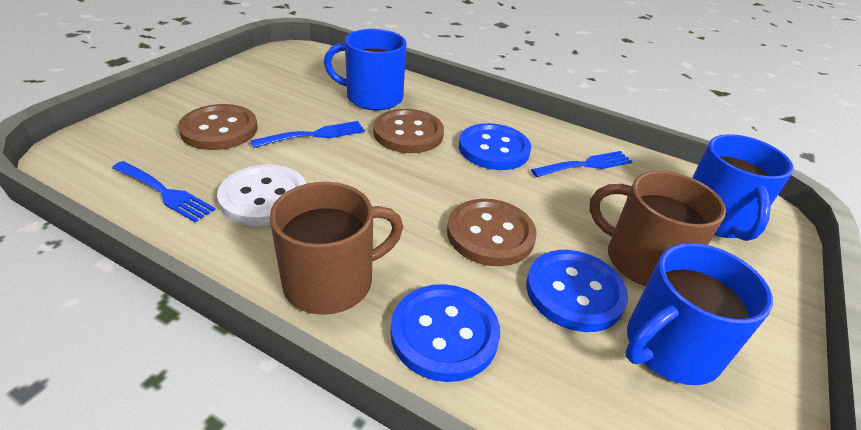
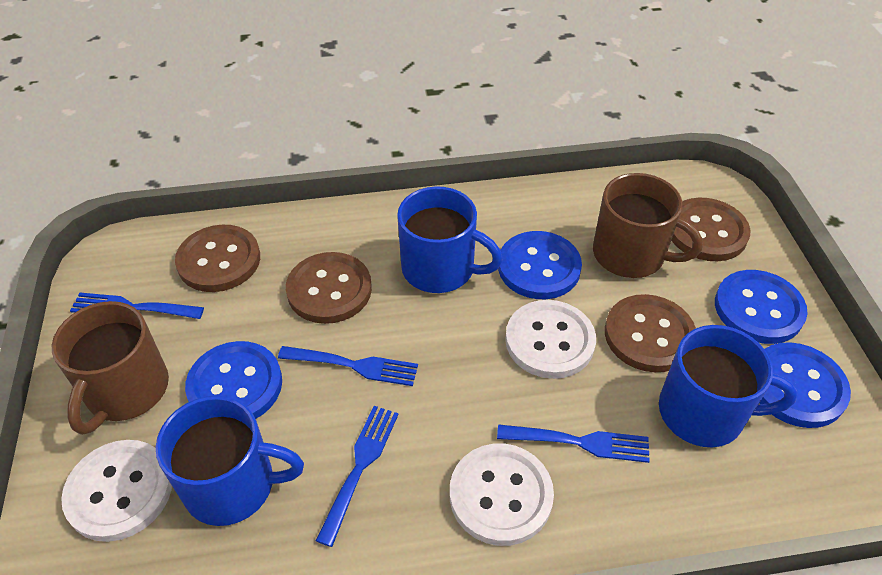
blue button: 3 -> 4
blue fork: 3 -> 4
brown button: 3 -> 4
white button: 1 -> 3

